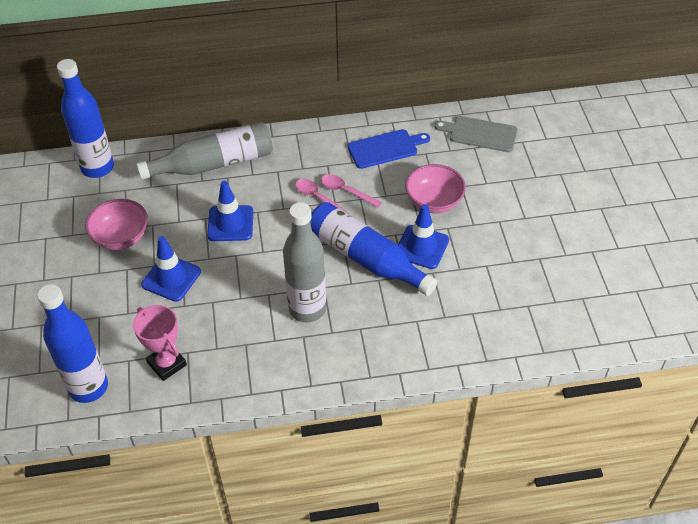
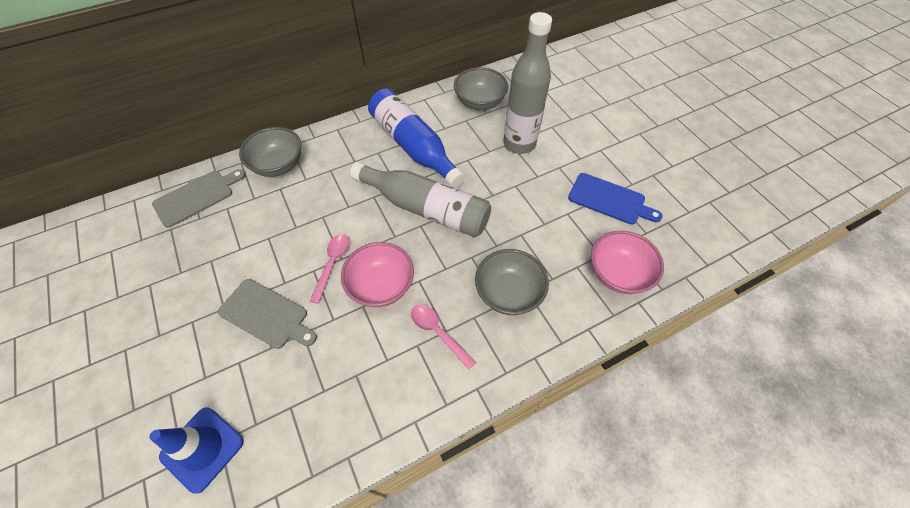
blue bottle: 3 -> 1
blue traffic cone: 3 -> 1
grey bowl: 0 -> 3
grey cutting board: 1 -> 2
pink trophy: 1 -> 0

